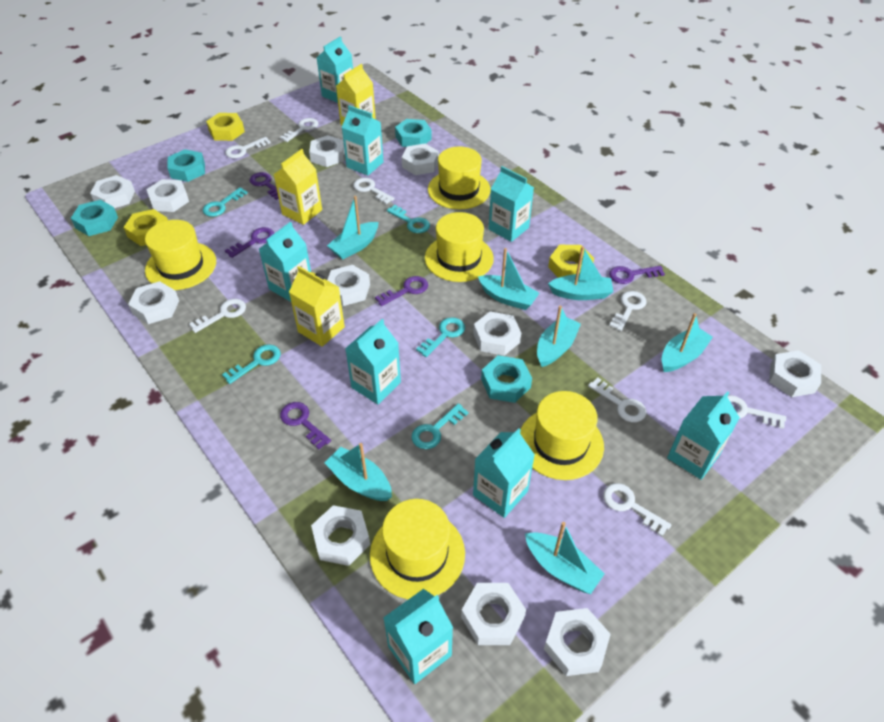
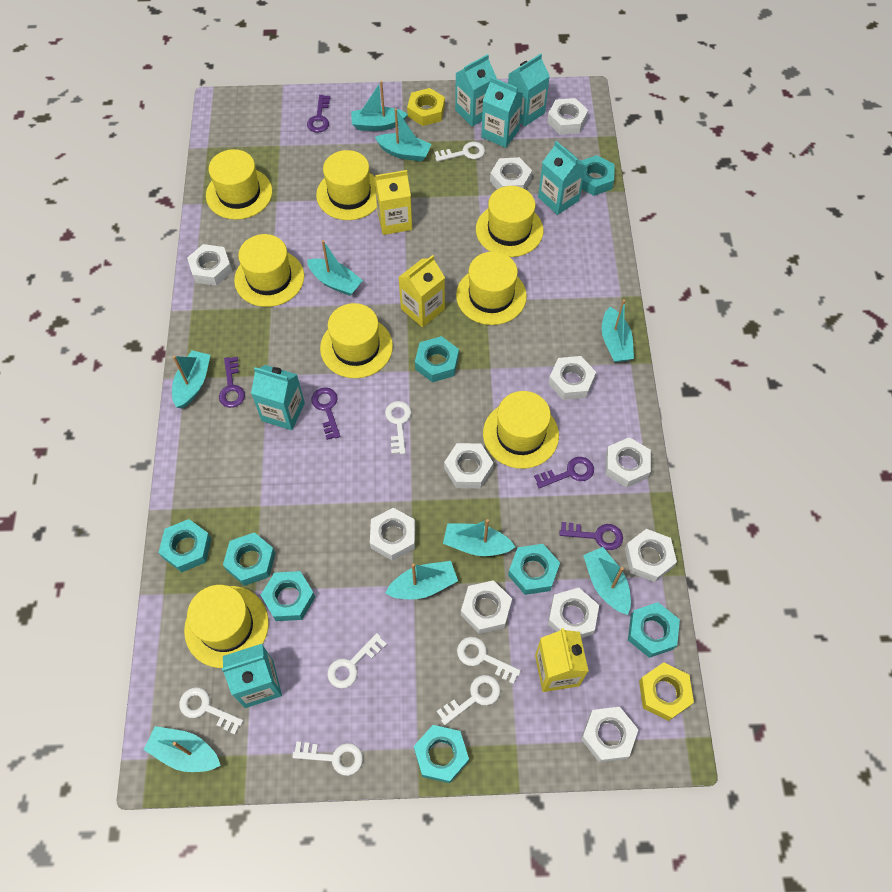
turquoise boat: 7 -> 9
turquoise carton: 8 -> 6
turquoise key: 5 -> 0
turquoise nut: 4 -> 8
white key: 8 -> 7
yellow hat: 5 -> 8
yellow nut: 3 -> 2

